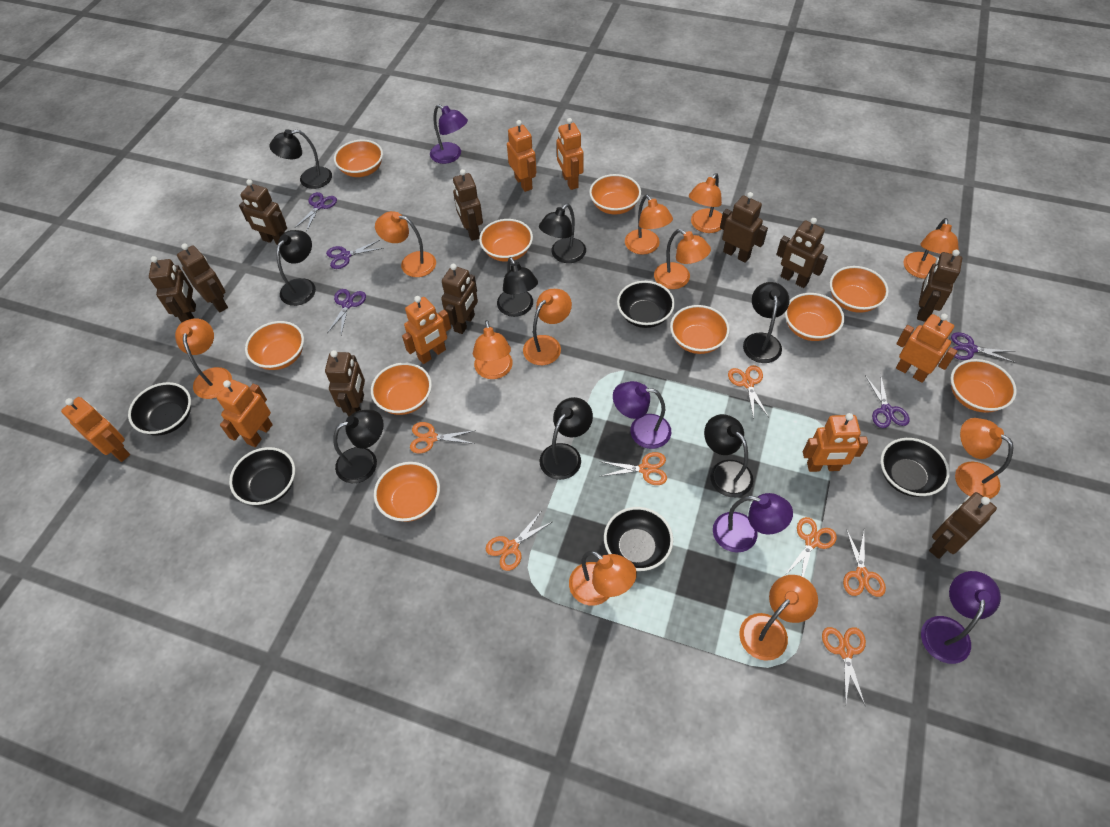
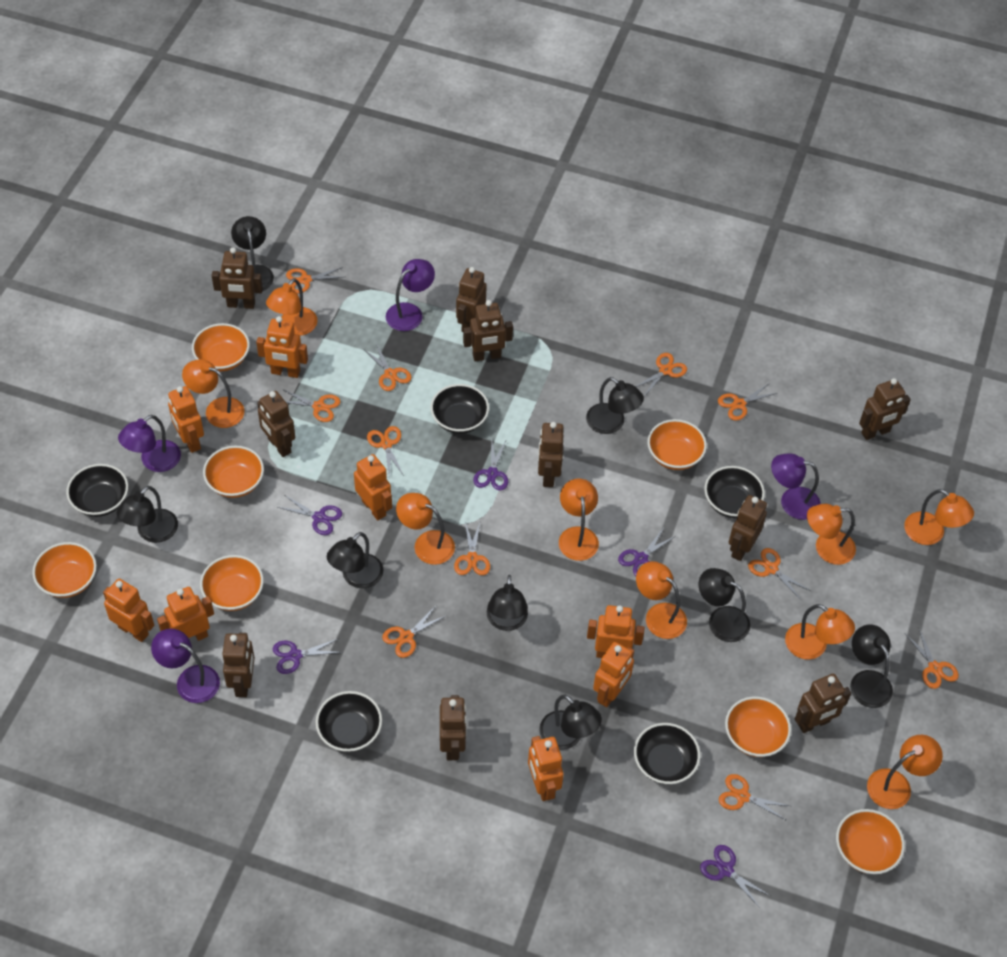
orange bowl: 10 -> 7
orange lamp: 11 -> 9
orange robot: 7 -> 8
orange scissors: 7 -> 11

